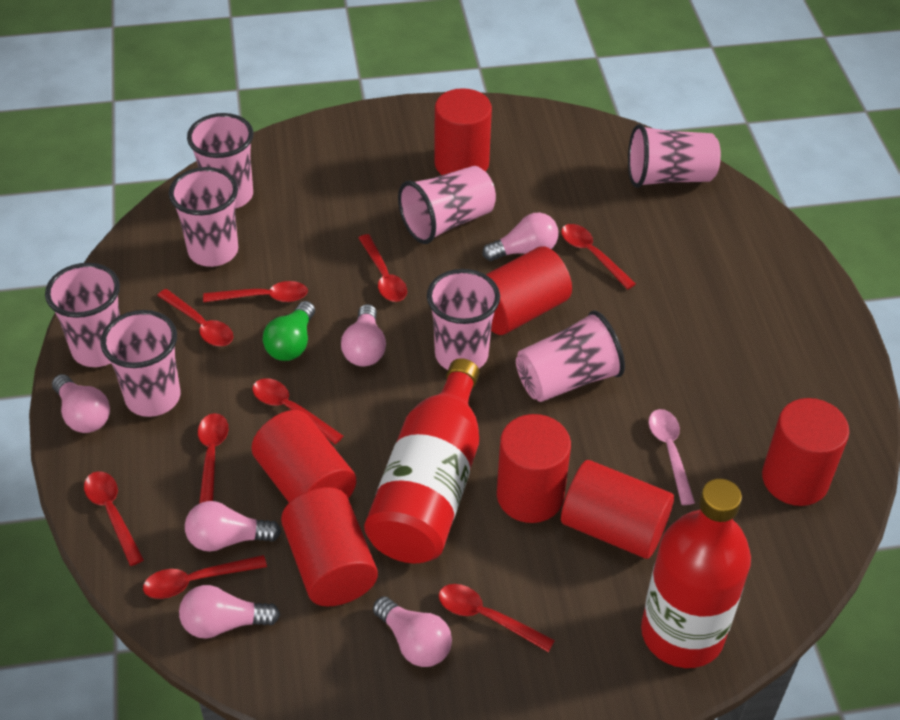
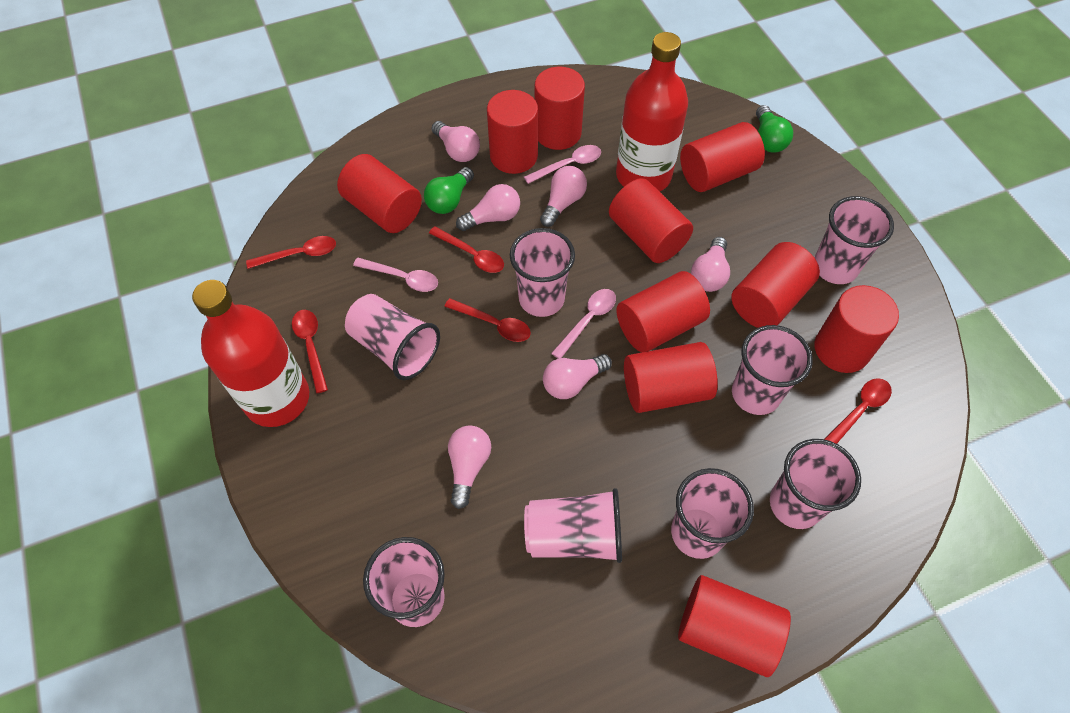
green light bulb: 1 -> 2
pink spoon: 1 -> 3
red cylinder: 7 -> 10
red spoon: 9 -> 5

